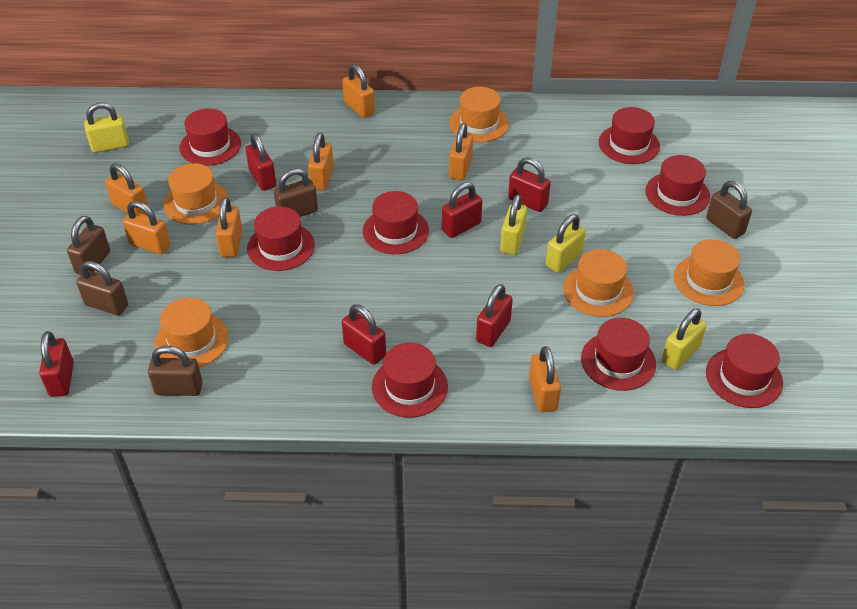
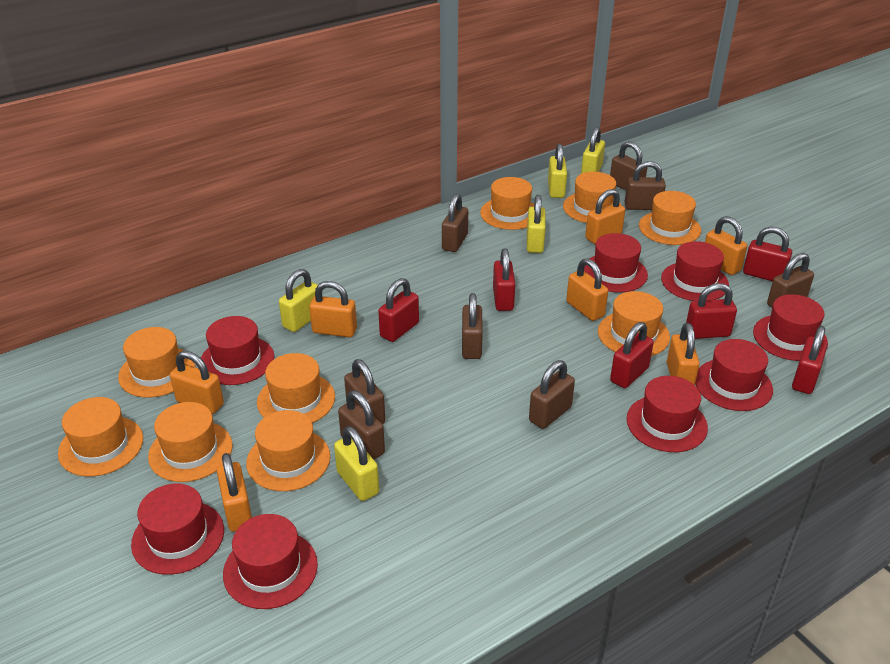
brown padlock: 5 -> 8
orange hat: 5 -> 9
yellow padlock: 4 -> 5

